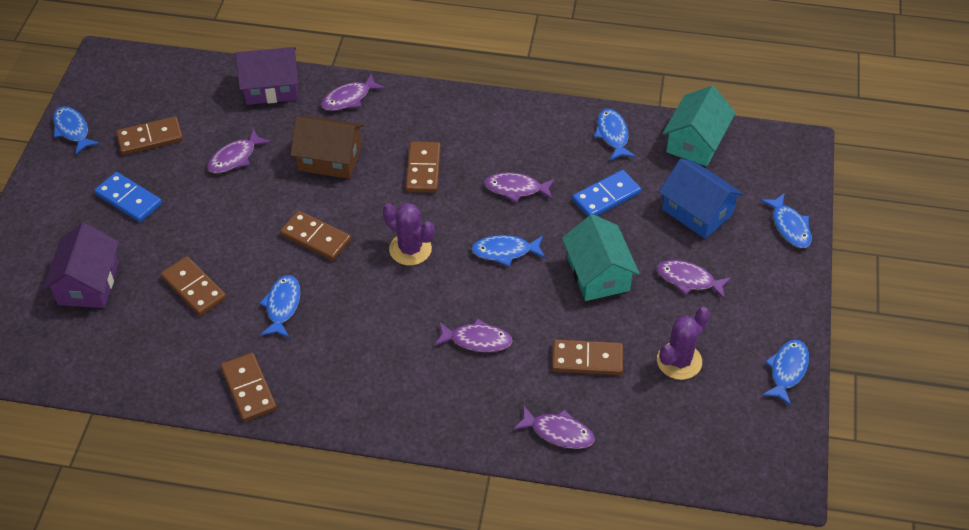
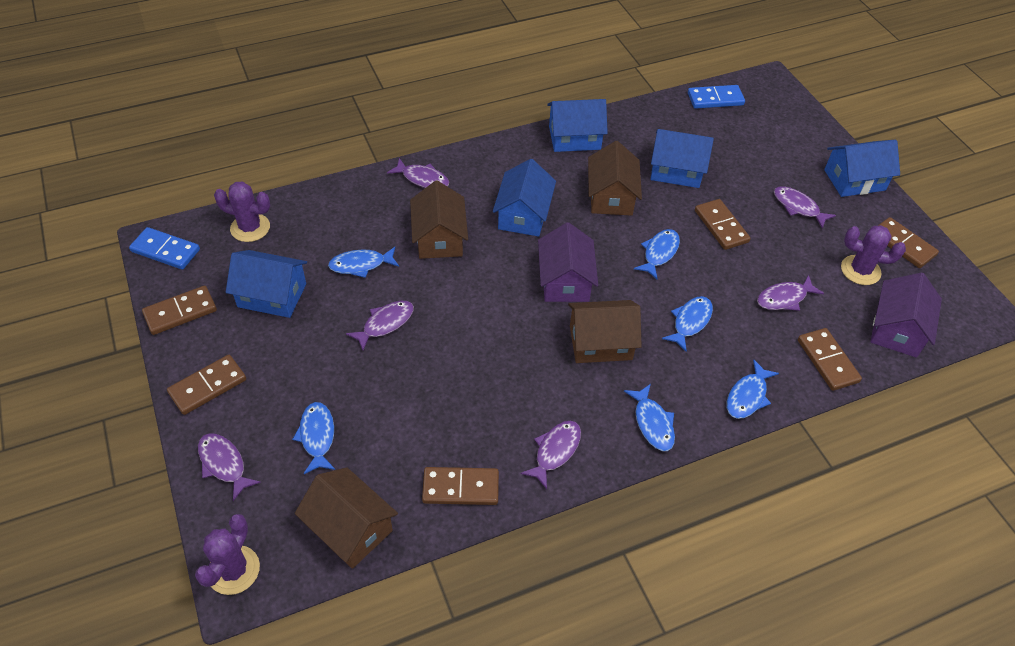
blue house: 1 -> 5
brown house: 1 -> 4
purple cactus: 2 -> 3
turquoise house: 2 -> 0

